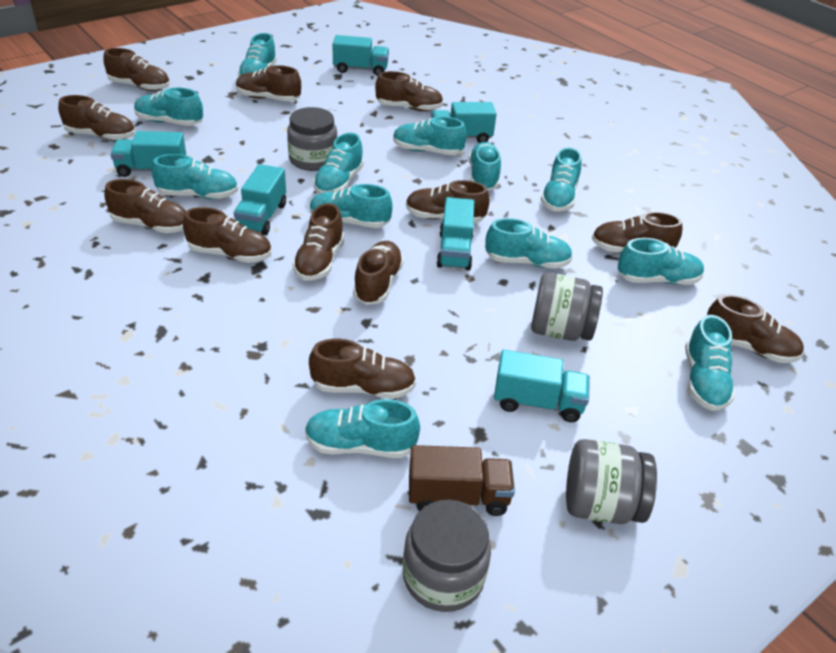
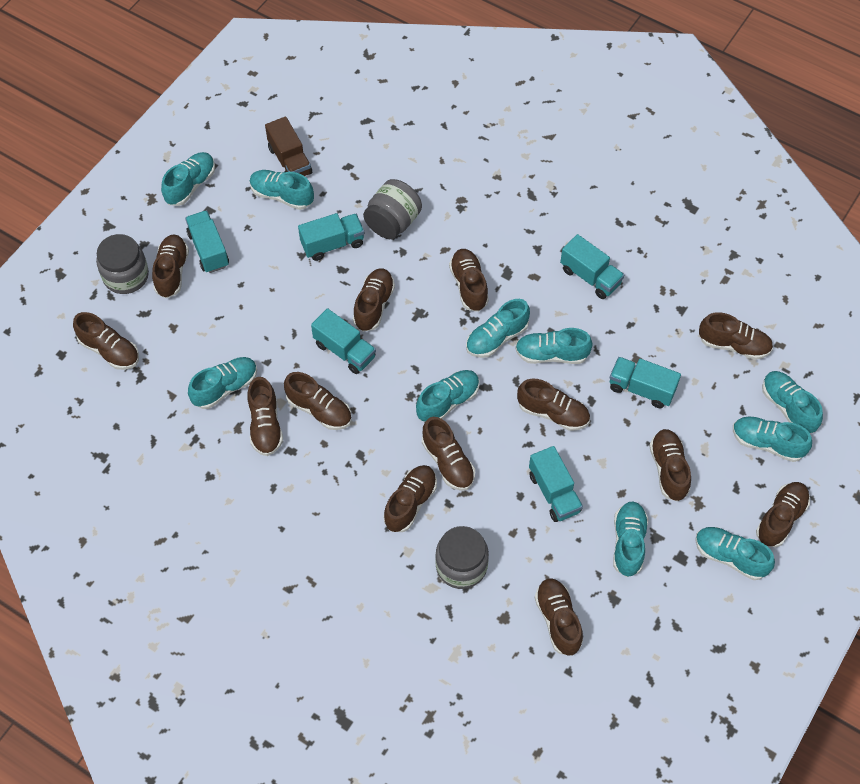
brown shoe: 12 -> 13
grey jar: 4 -> 3
turquoise shoe: 12 -> 10

